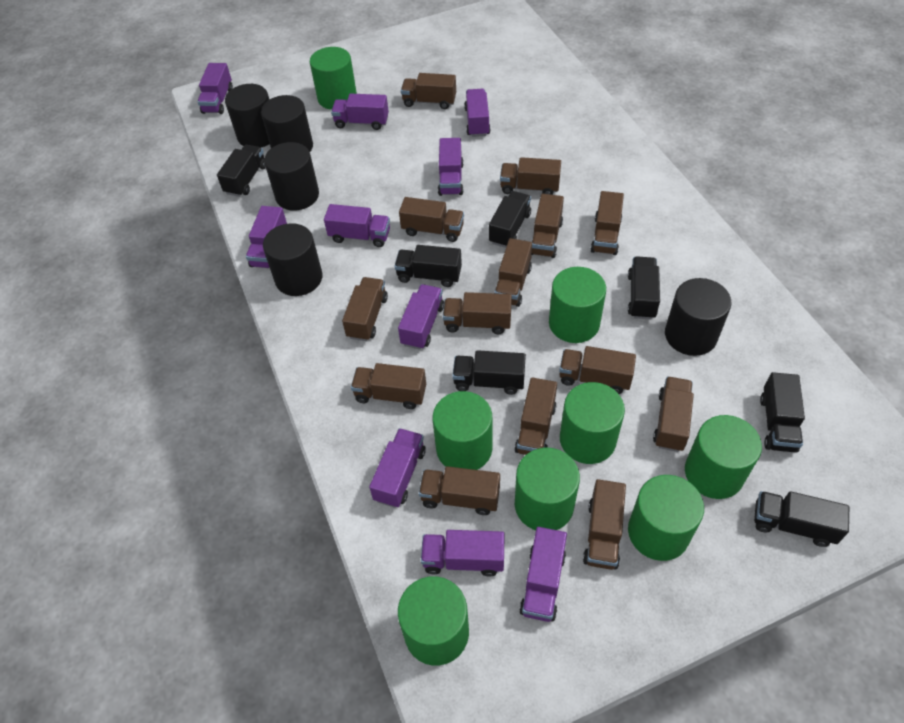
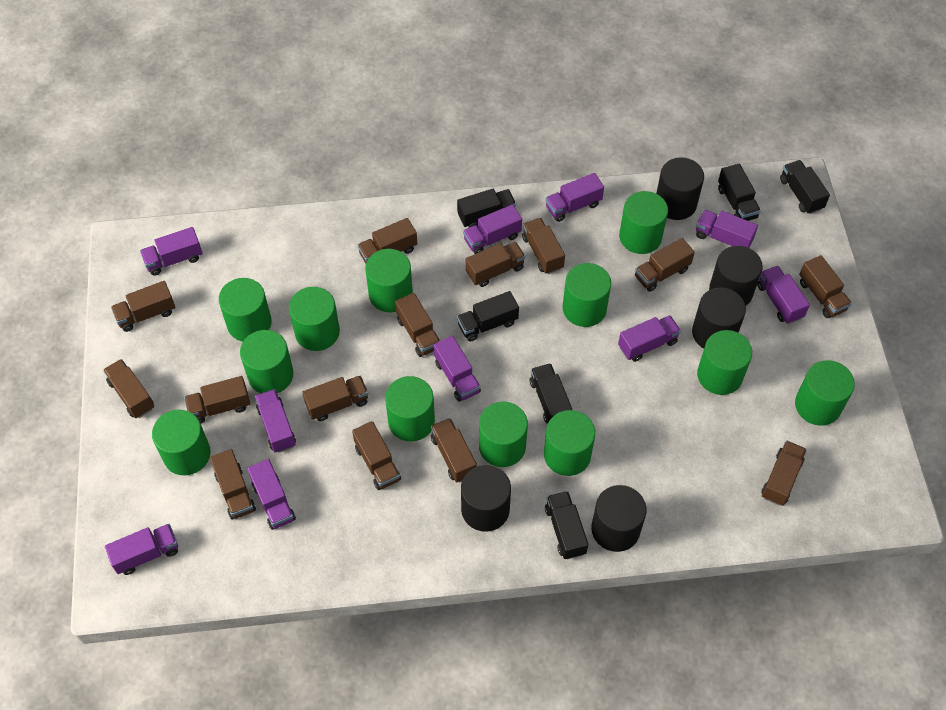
black truck: 7 -> 6
green cylinder: 8 -> 12

